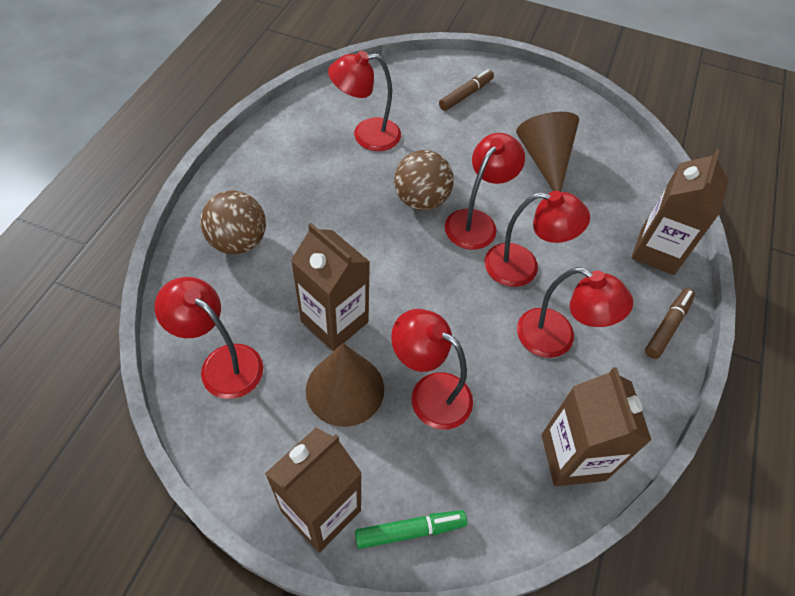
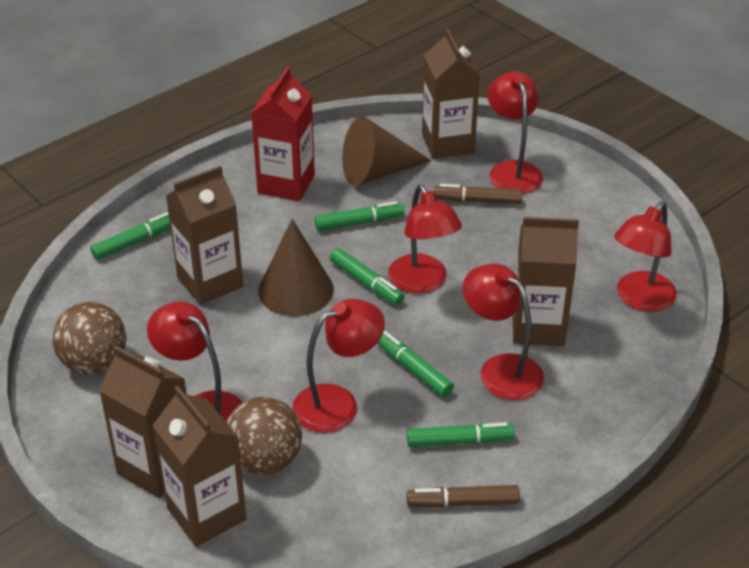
brown carton: 4 -> 5
green marker: 1 -> 5
red carton: 0 -> 1

